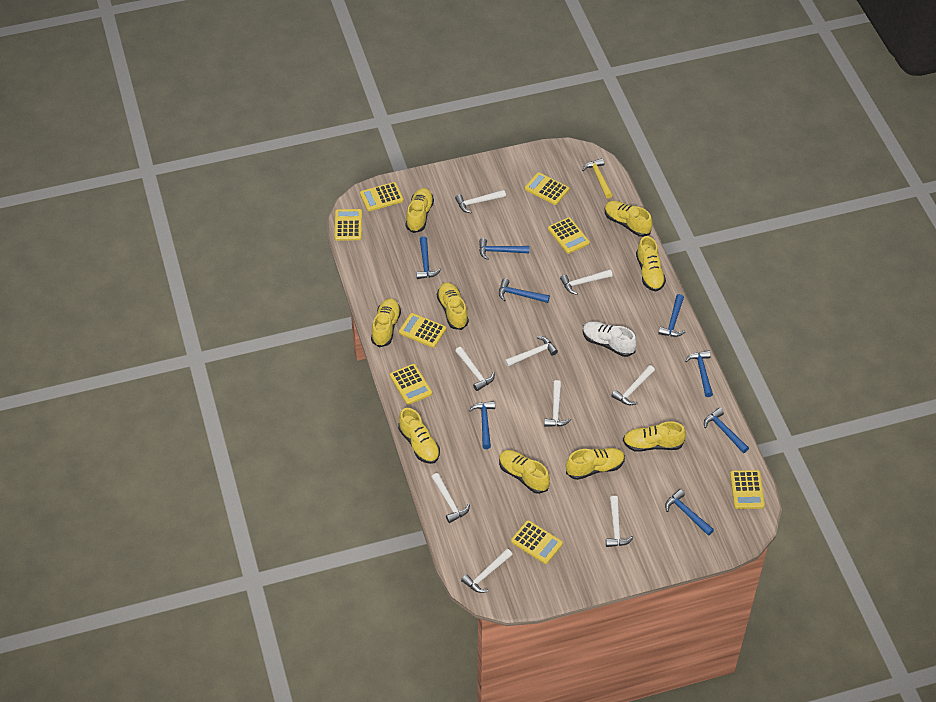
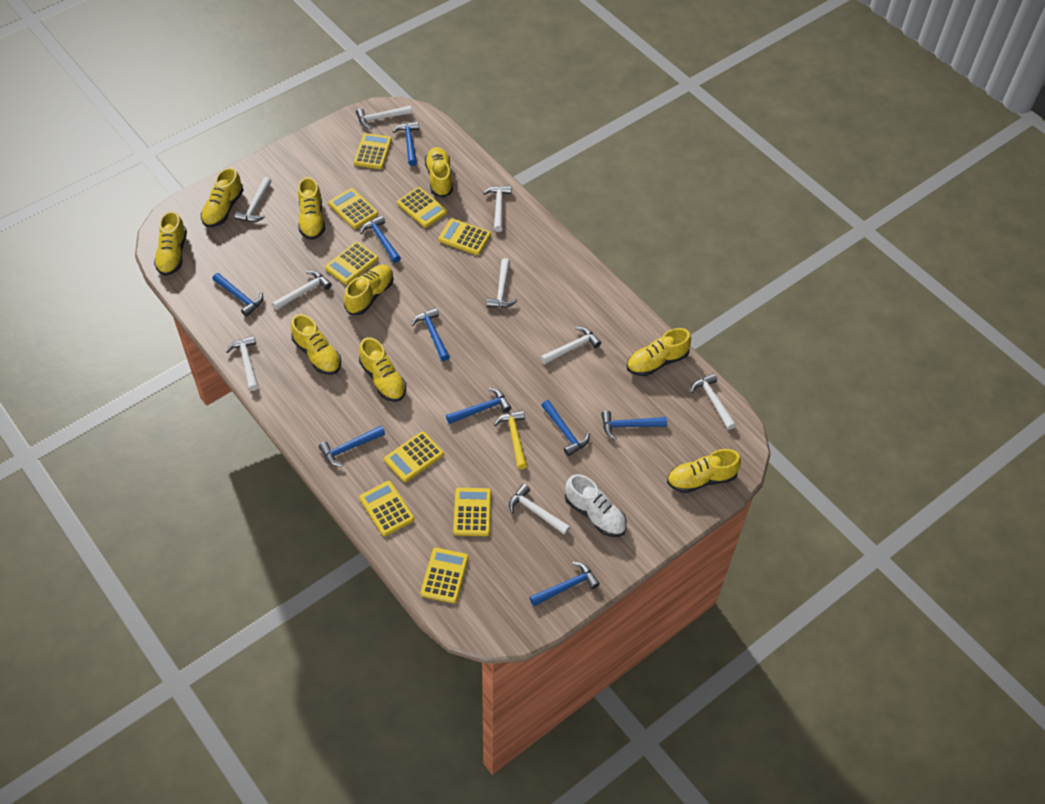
blue hammer: 8 -> 9
yellow calculator: 8 -> 9

